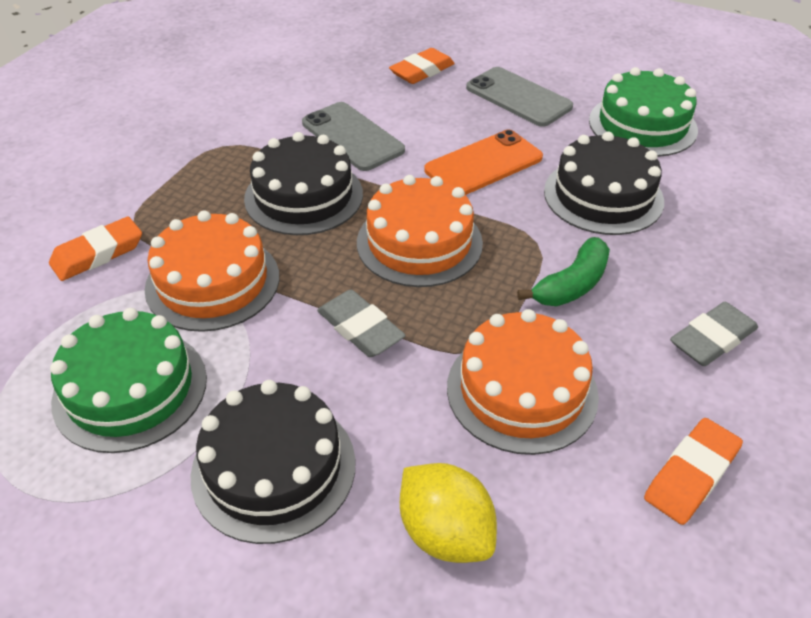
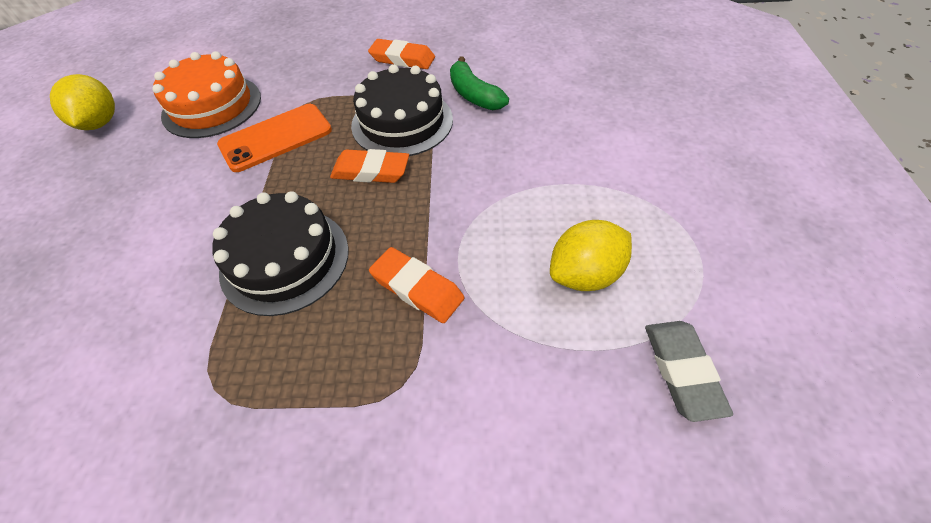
black cake: 3 -> 2
green cake: 2 -> 0
grey eraser: 2 -> 1
grey phone: 2 -> 0
orange cake: 3 -> 1
yellow lemon: 1 -> 2

